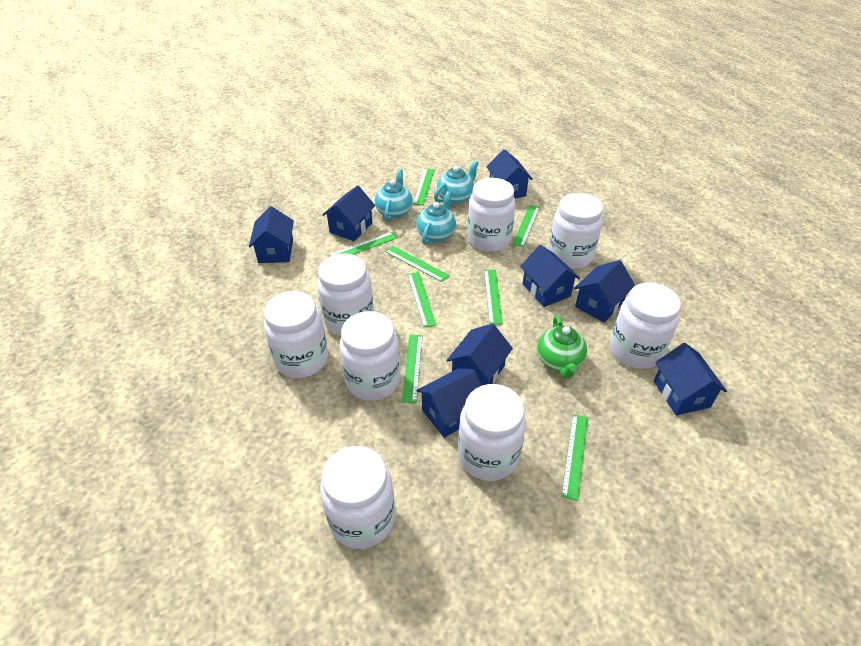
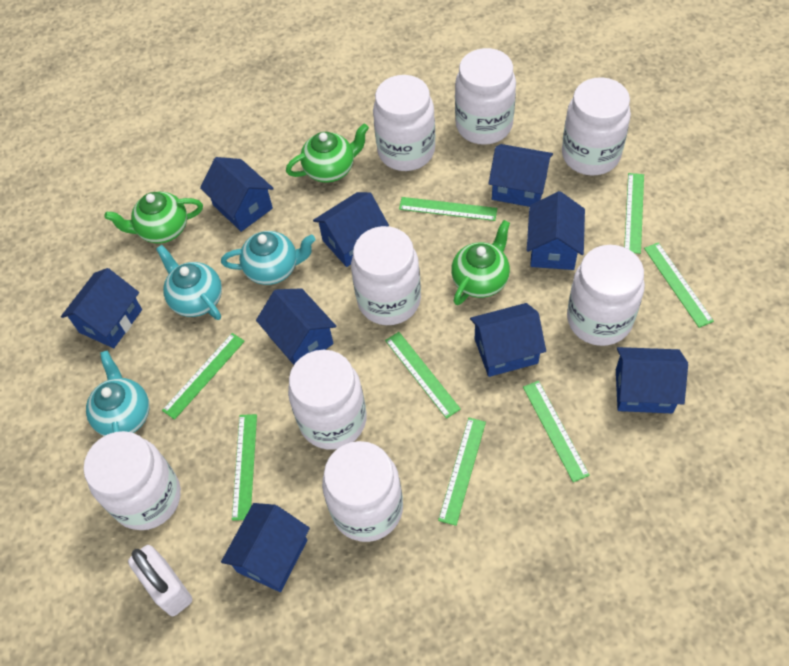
blue house: 8 -> 9
green teapot: 1 -> 3
white padlock: 0 -> 1

